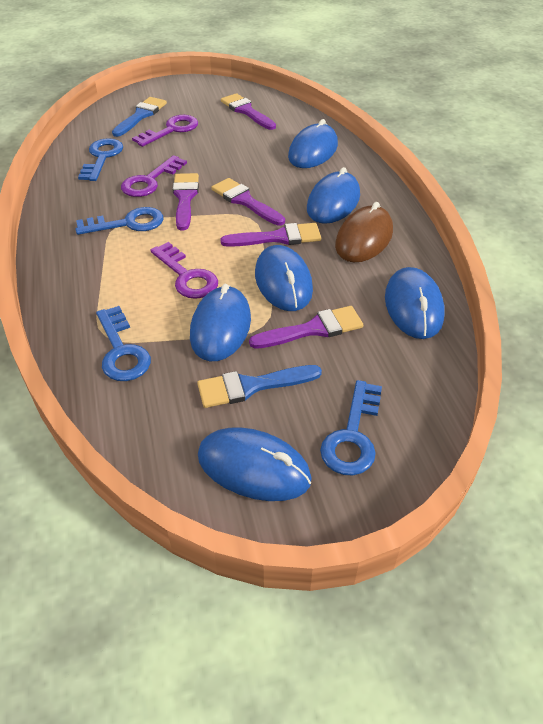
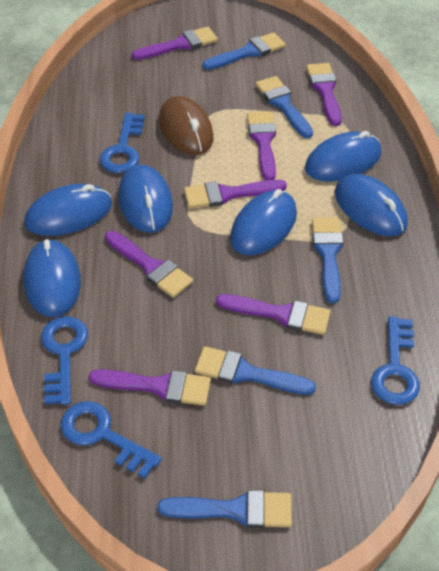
blue brush: 2 -> 5
purple brush: 5 -> 7
purple key: 3 -> 0

